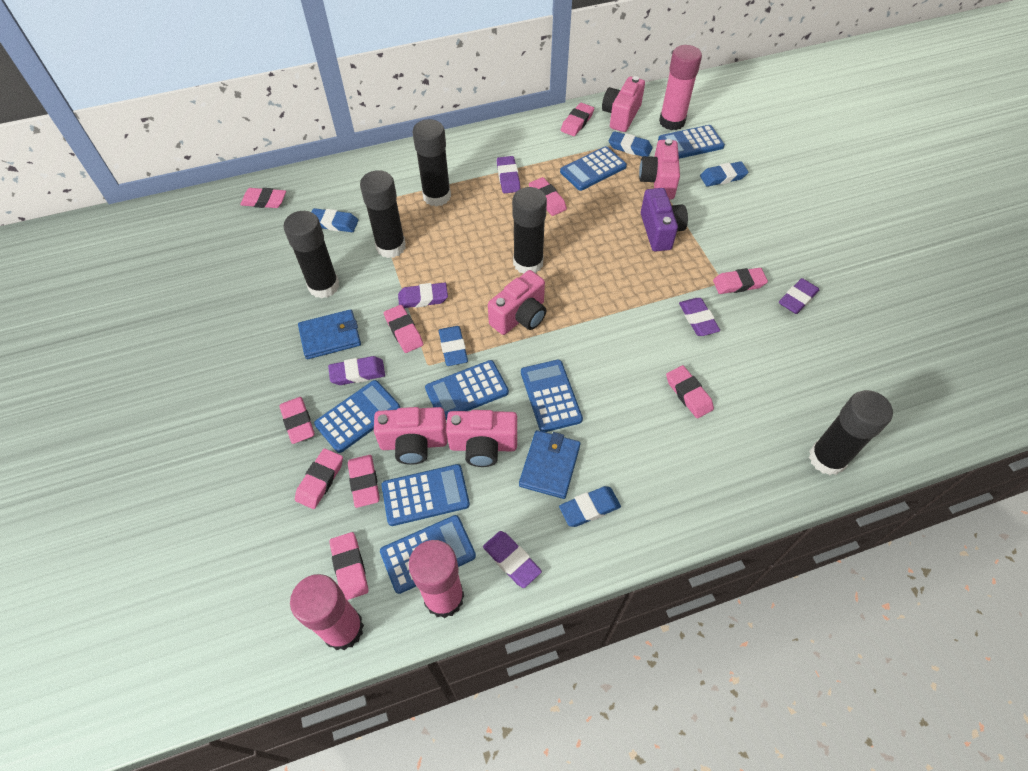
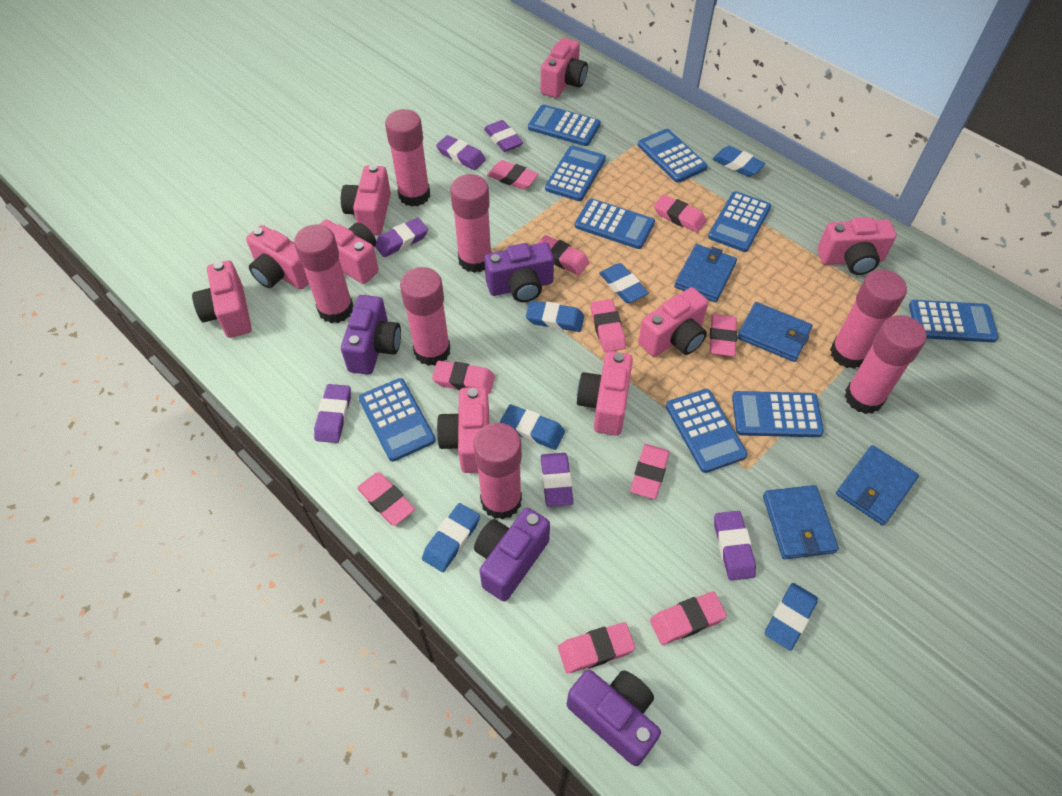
black glue stick: 5 -> 0
blue calculator: 7 -> 9
blue eraser: 5 -> 6
blue wallet: 2 -> 4
pink camera: 5 -> 9
pink glue stick: 3 -> 7
purple camera: 1 -> 4

